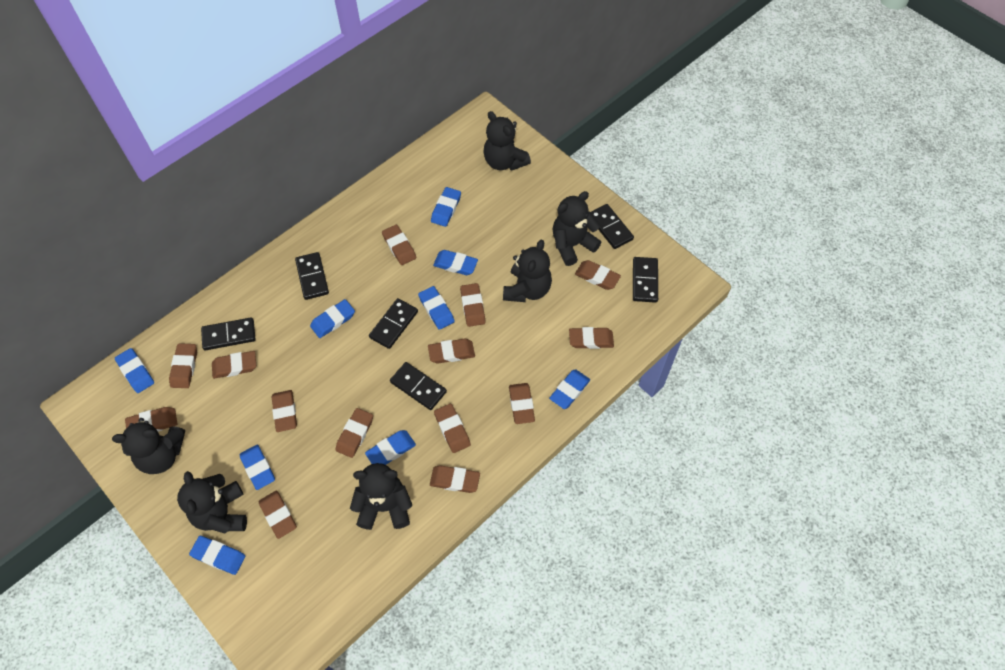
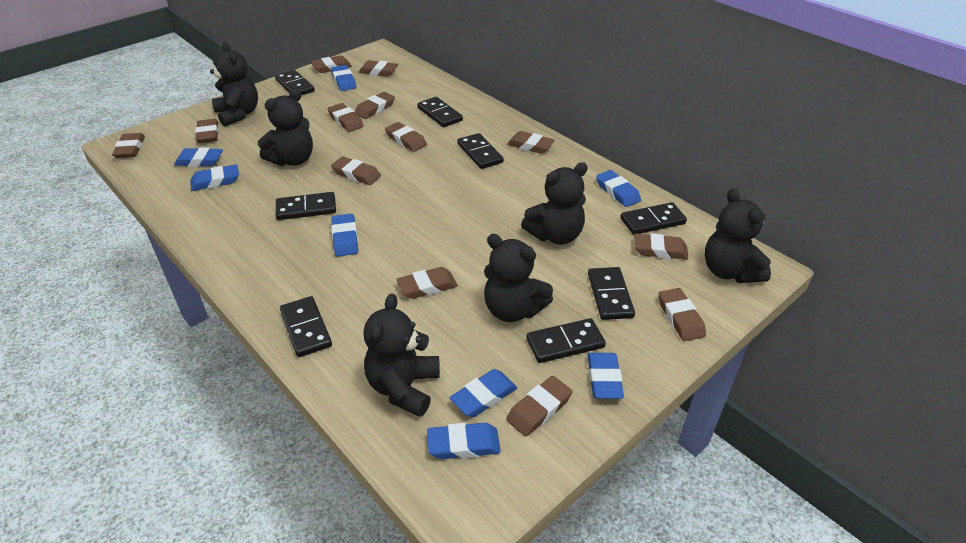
black domino: 6 -> 8
blue eraser: 9 -> 8
brown eraser: 14 -> 13

